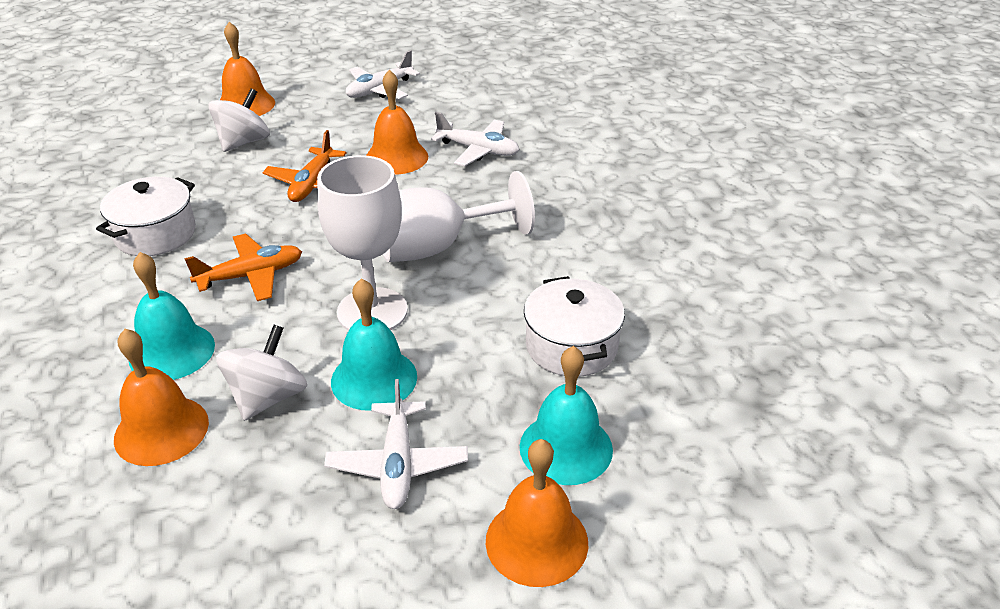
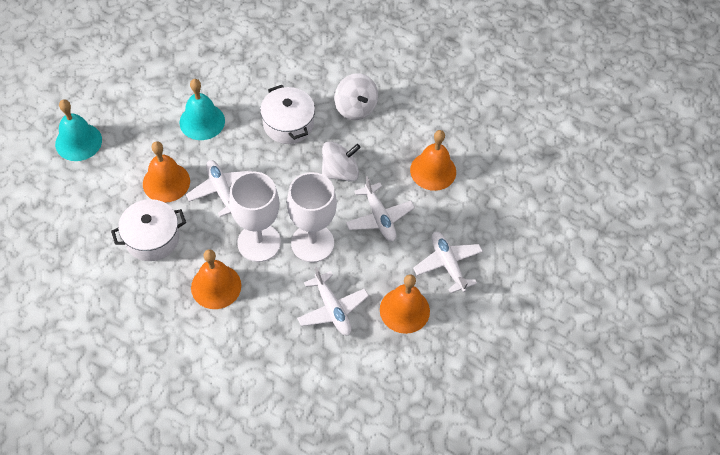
orange plane: 2 -> 0
turquoise bell: 3 -> 2
white plane: 3 -> 4

